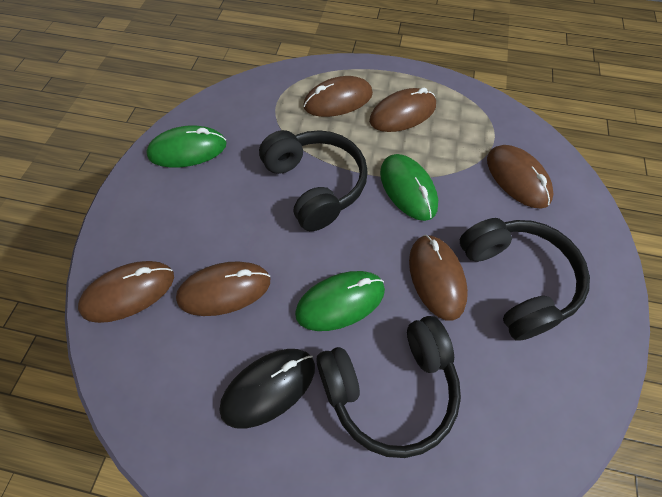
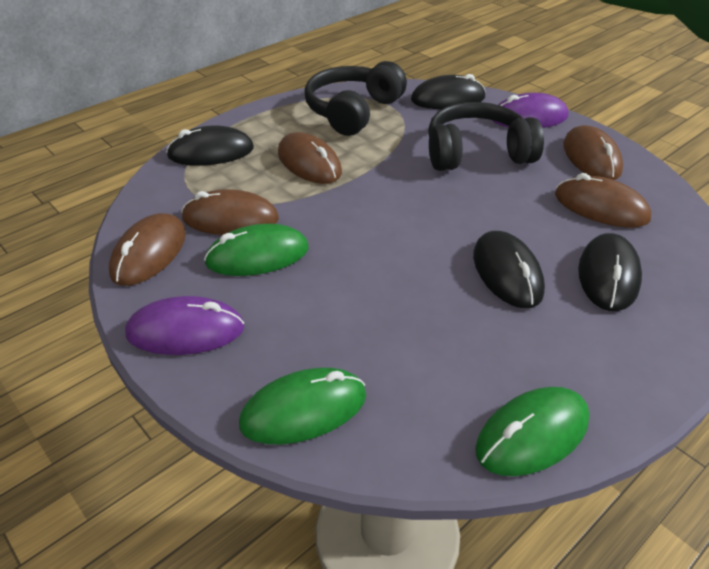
black headphones: 3 -> 2
black mouse: 1 -> 4
brown mouse: 6 -> 5
purple mouse: 0 -> 2

